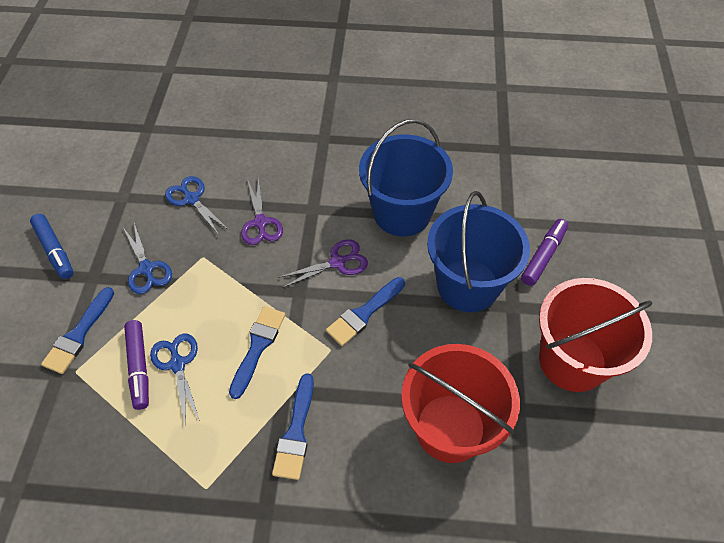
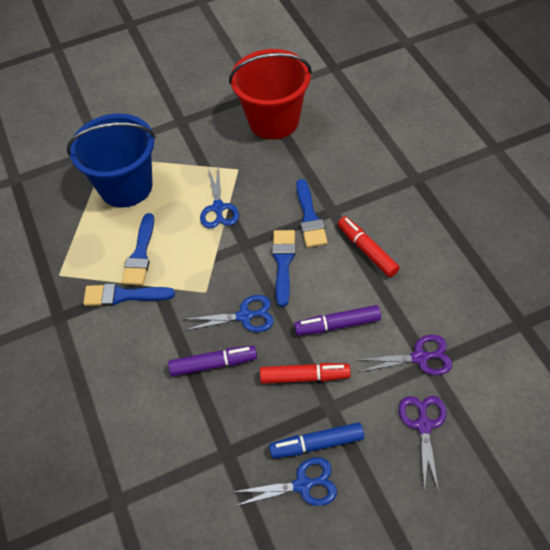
blue bucket: 2 -> 1
red bucket: 2 -> 1
red marker: 0 -> 2

